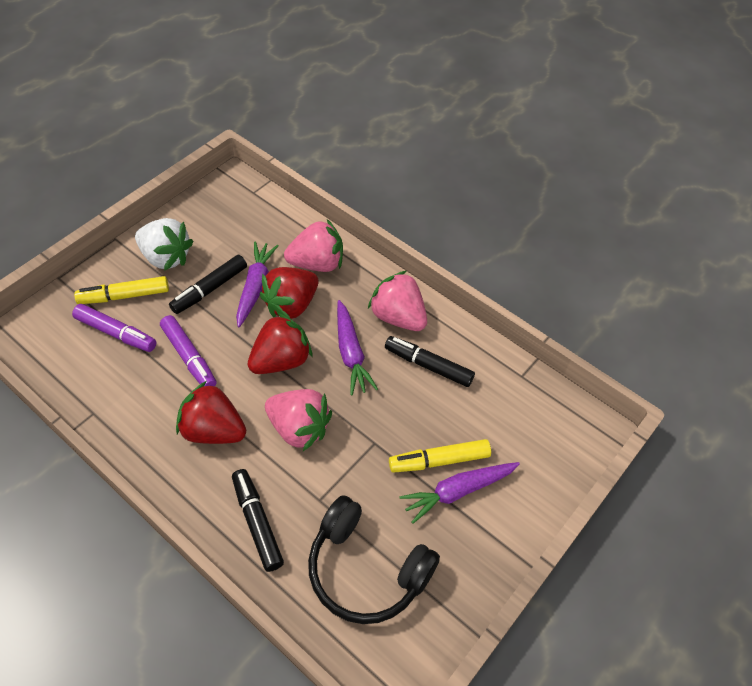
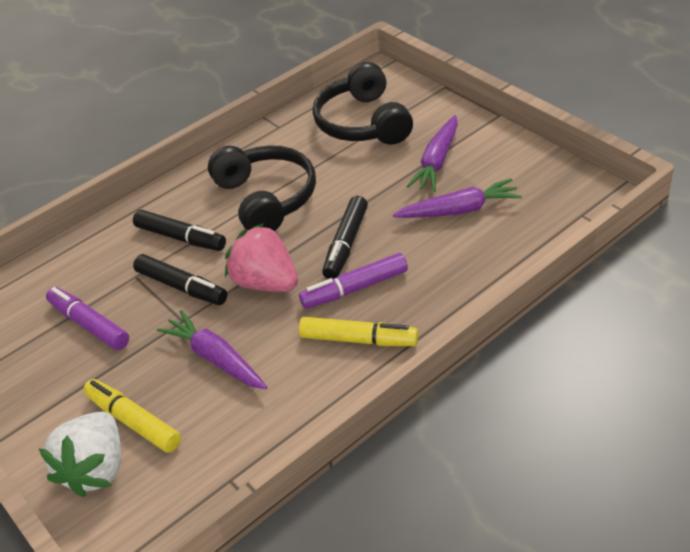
black headphones: 1 -> 2
pink strawberry: 3 -> 1
red strawberry: 3 -> 0

